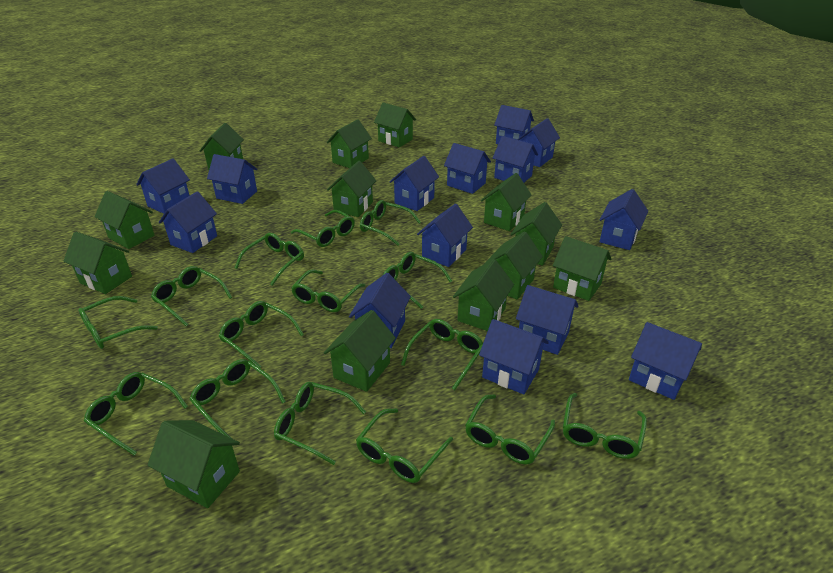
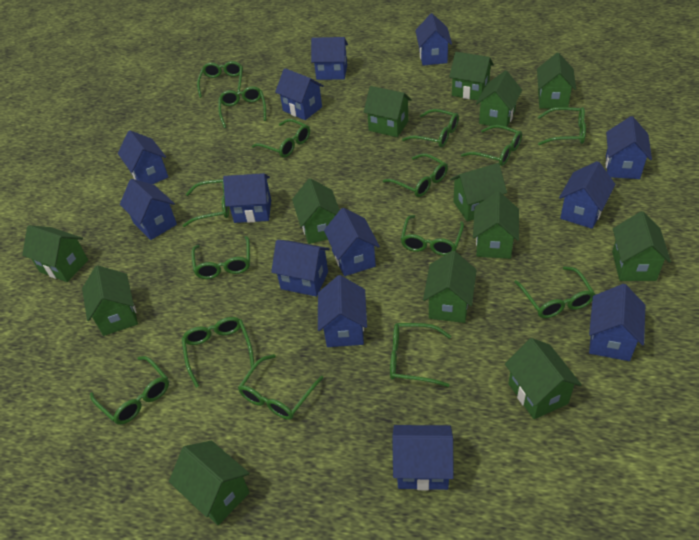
blue house: 14 -> 13

